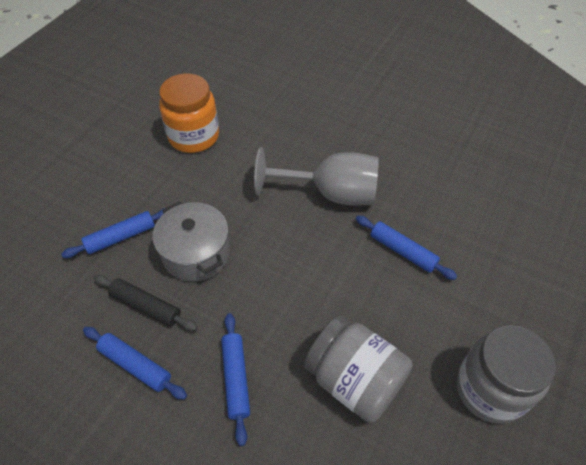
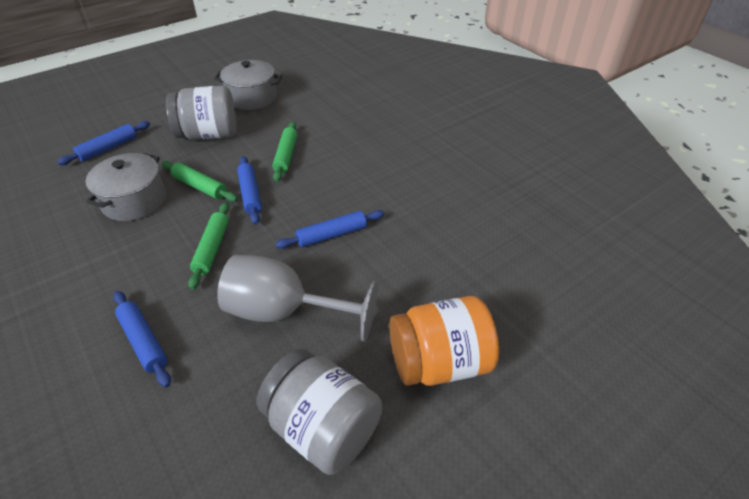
black rolling pin: 1 -> 0
green rolling pin: 0 -> 3
grey pot: 1 -> 2

